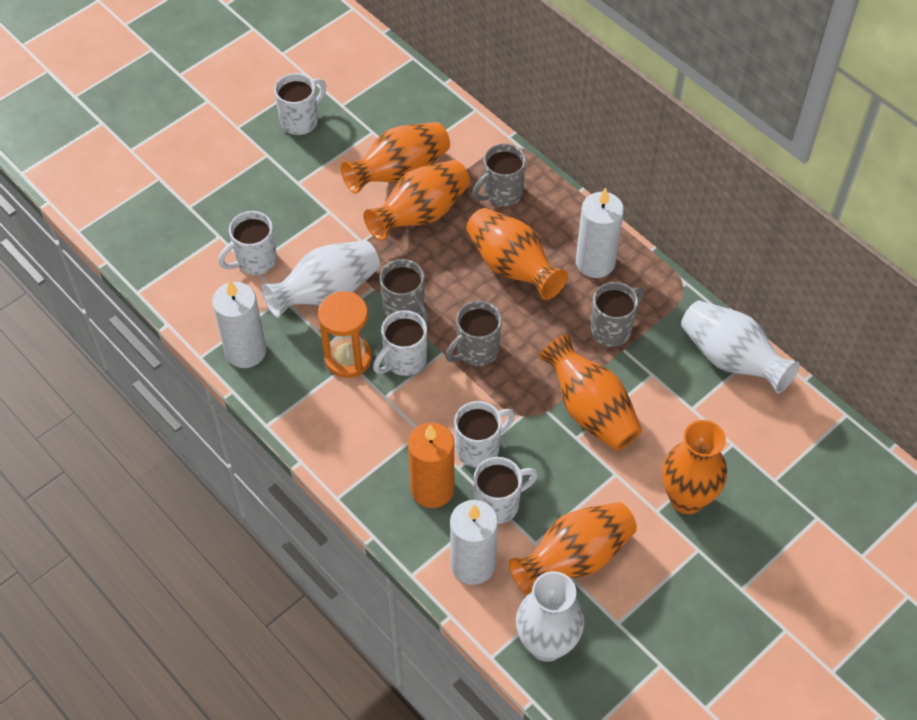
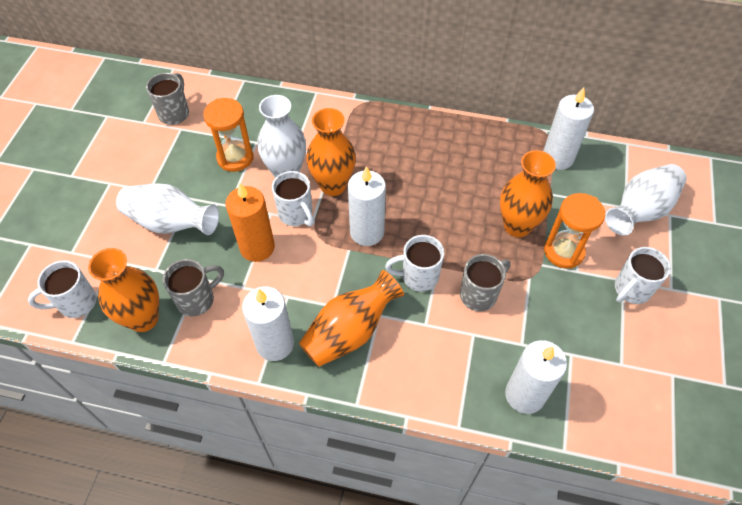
grey mug: 4 -> 3
orange hourglass: 1 -> 2
orange vase: 6 -> 4
white candle: 3 -> 4
white mug: 5 -> 4

